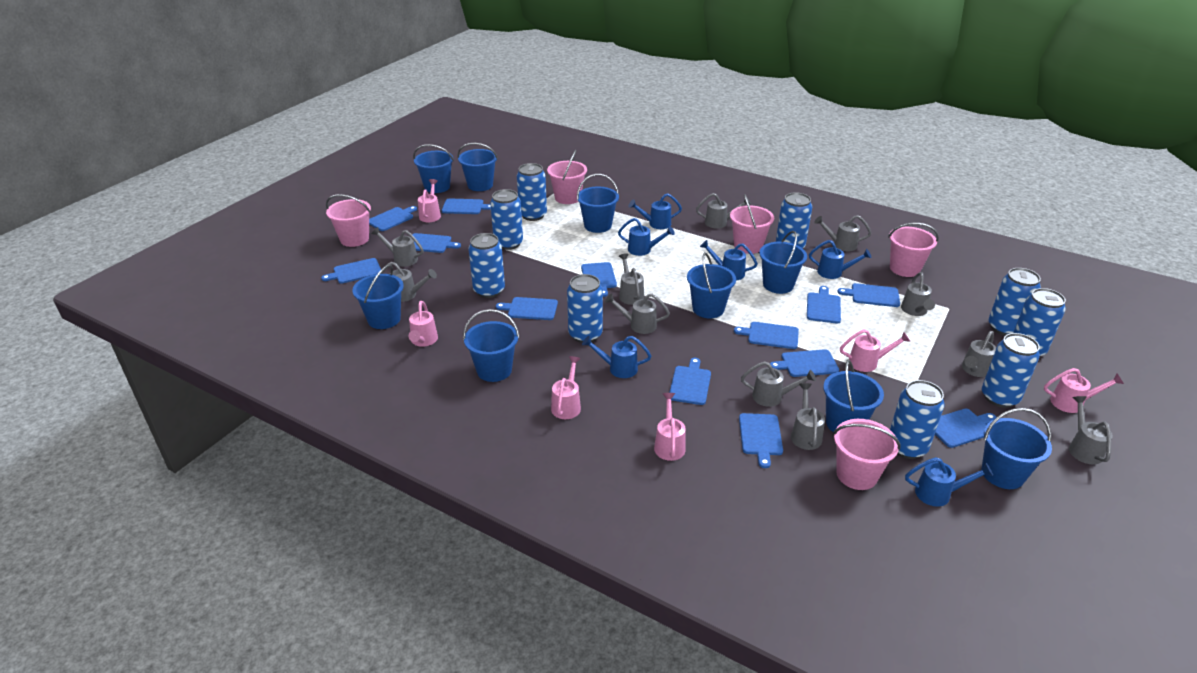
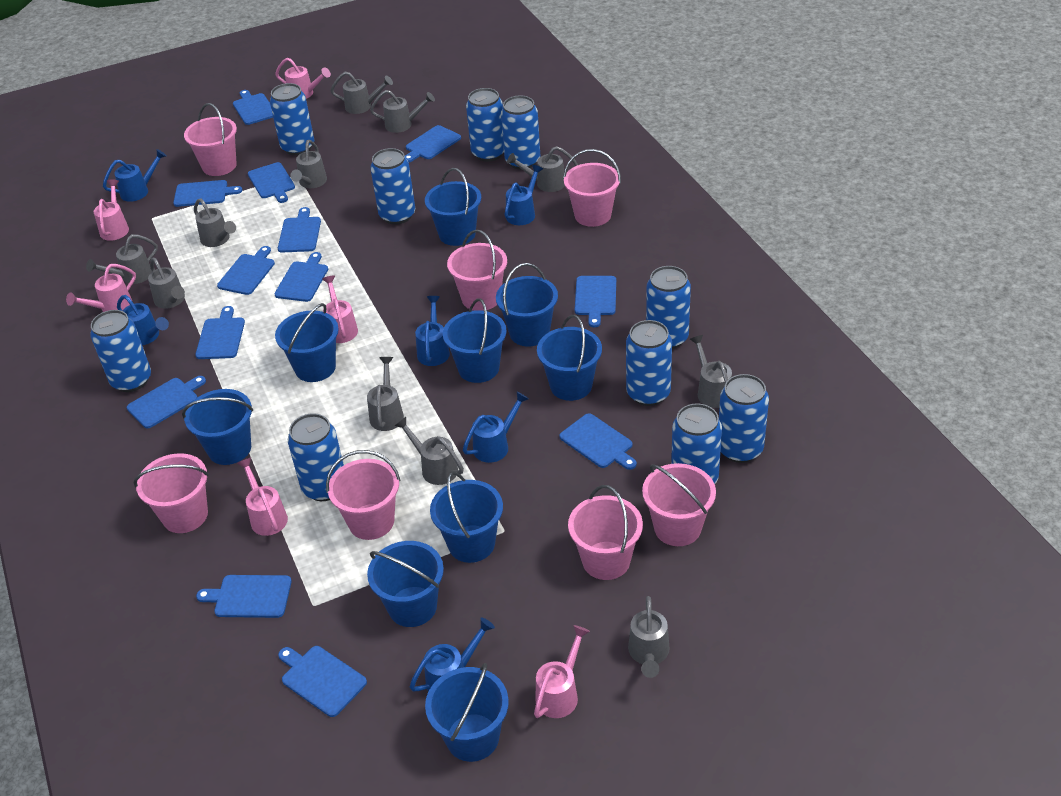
blue can: 9 -> 10
pink bucket: 5 -> 7

